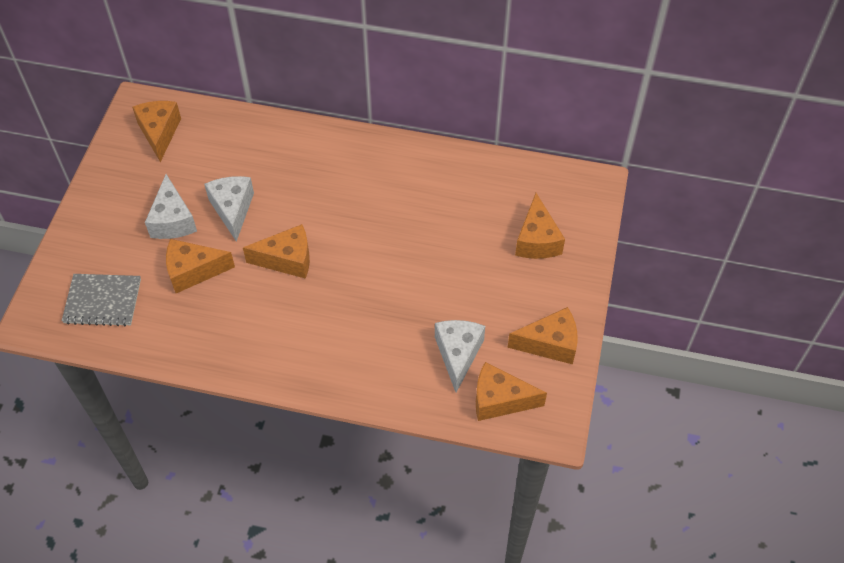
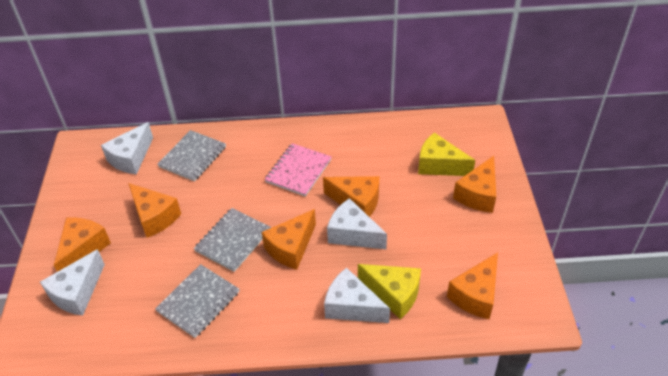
grey notebook: 1 -> 3
pink notebook: 0 -> 1
white cheese: 3 -> 4
yellow cheese: 0 -> 2

